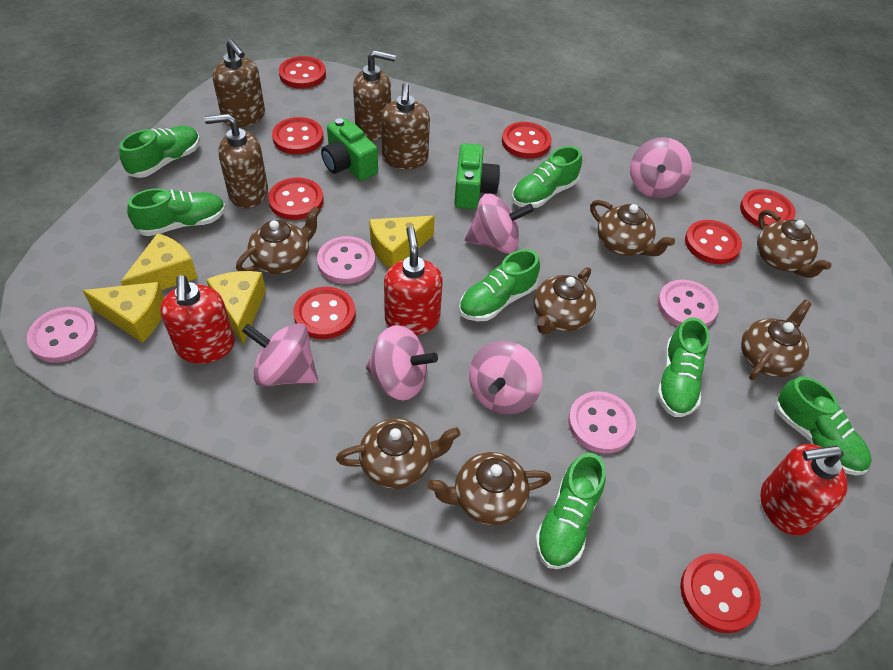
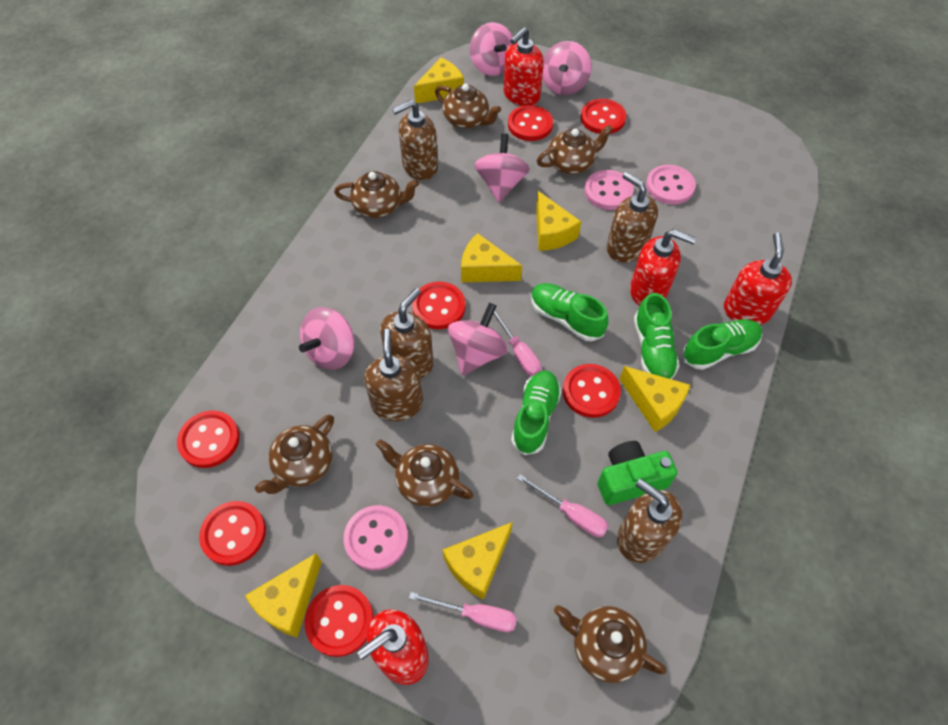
brown soap dispenser: 4 -> 5
brown teapot: 7 -> 6
green camera: 2 -> 1
green shoe: 7 -> 4
pink button: 4 -> 3
pink screwdriver: 0 -> 3
red button: 8 -> 7
red soap dispenser: 3 -> 4
yellow cheese: 4 -> 6

